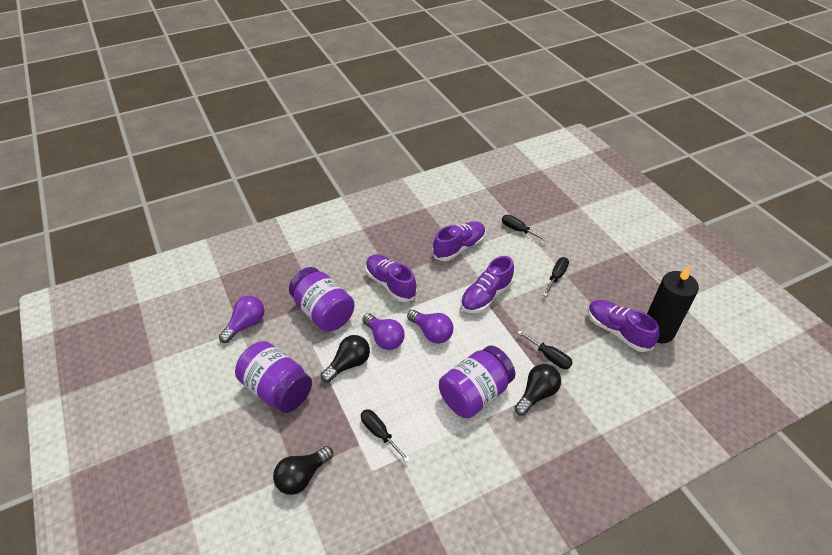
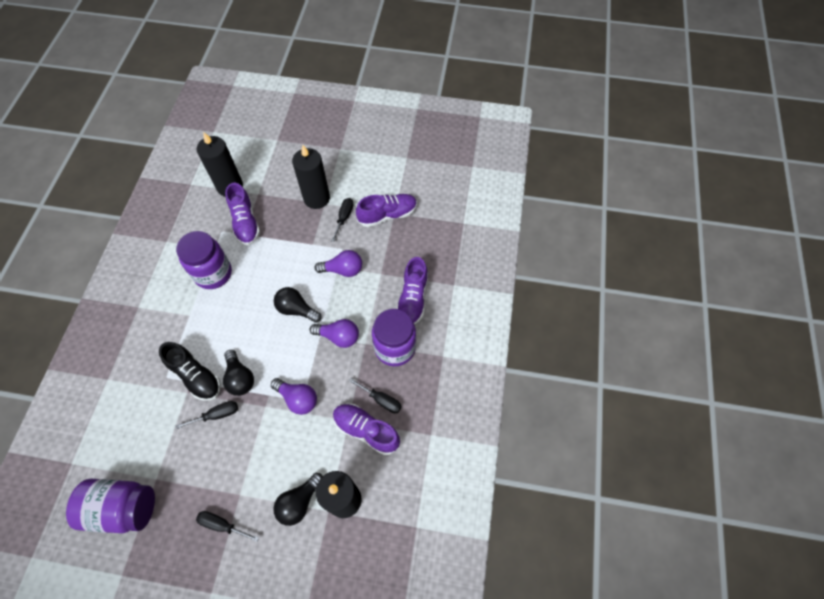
black candle: 1 -> 3
black shoe: 0 -> 1

